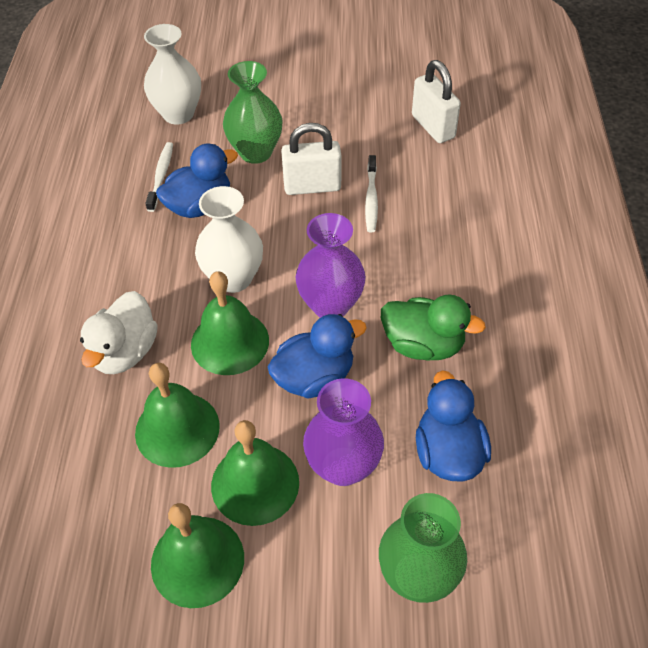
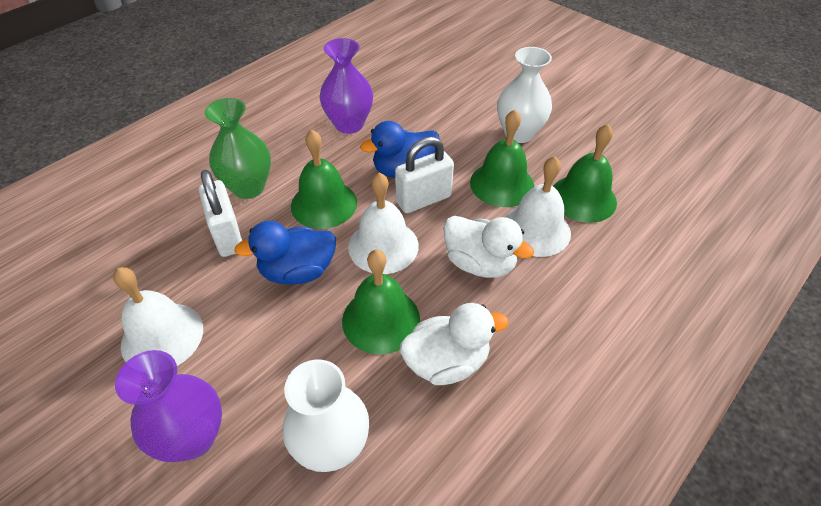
blue duck: 3 -> 2
green duck: 1 -> 0
green vase: 2 -> 1
white bell: 0 -> 3
white duck: 1 -> 2
white toothbrush: 2 -> 0

